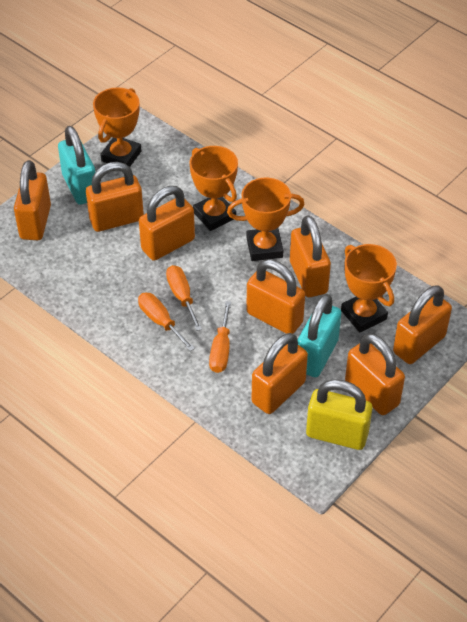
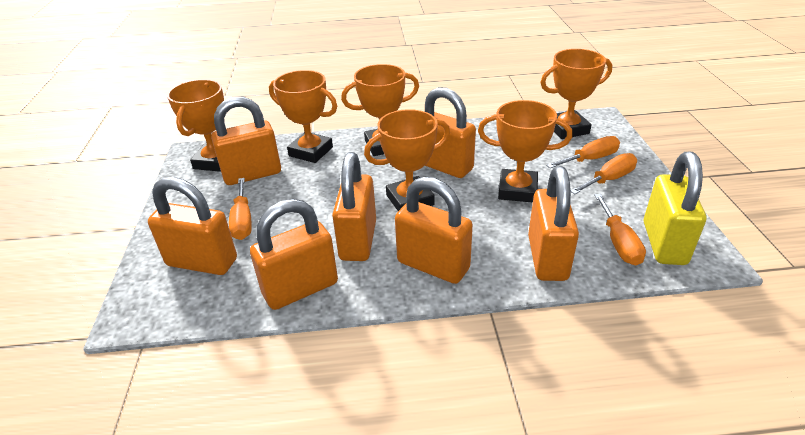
orange padlock: 8 -> 7
orange screwdriver: 3 -> 4
orange trophy: 4 -> 6
turquoise padlock: 2 -> 0

